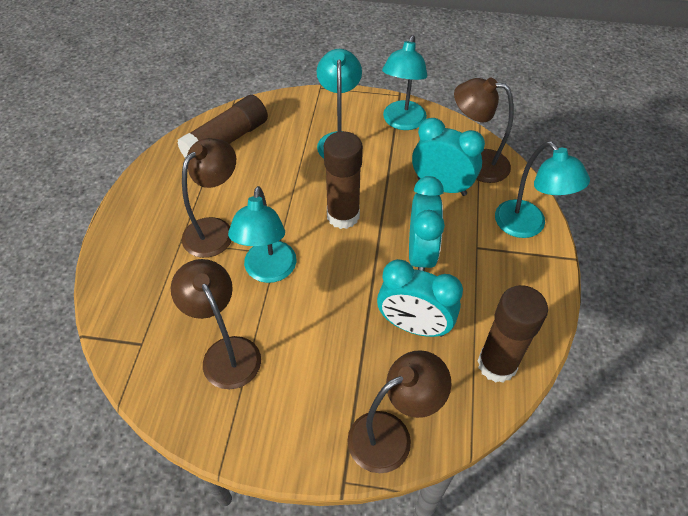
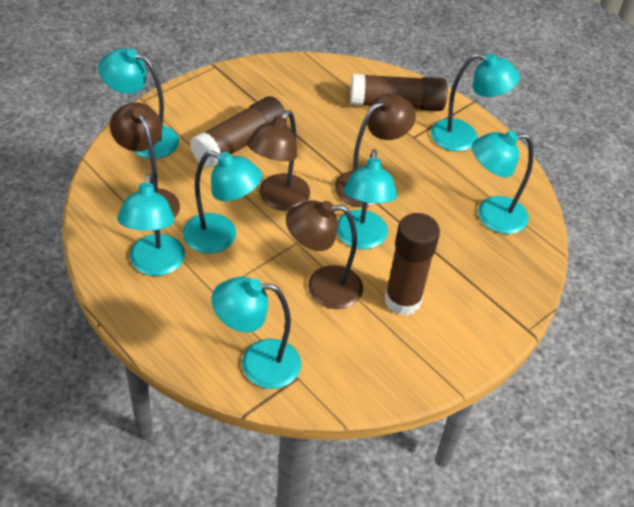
turquoise clock: 3 -> 0
turquoise lamp: 4 -> 7

